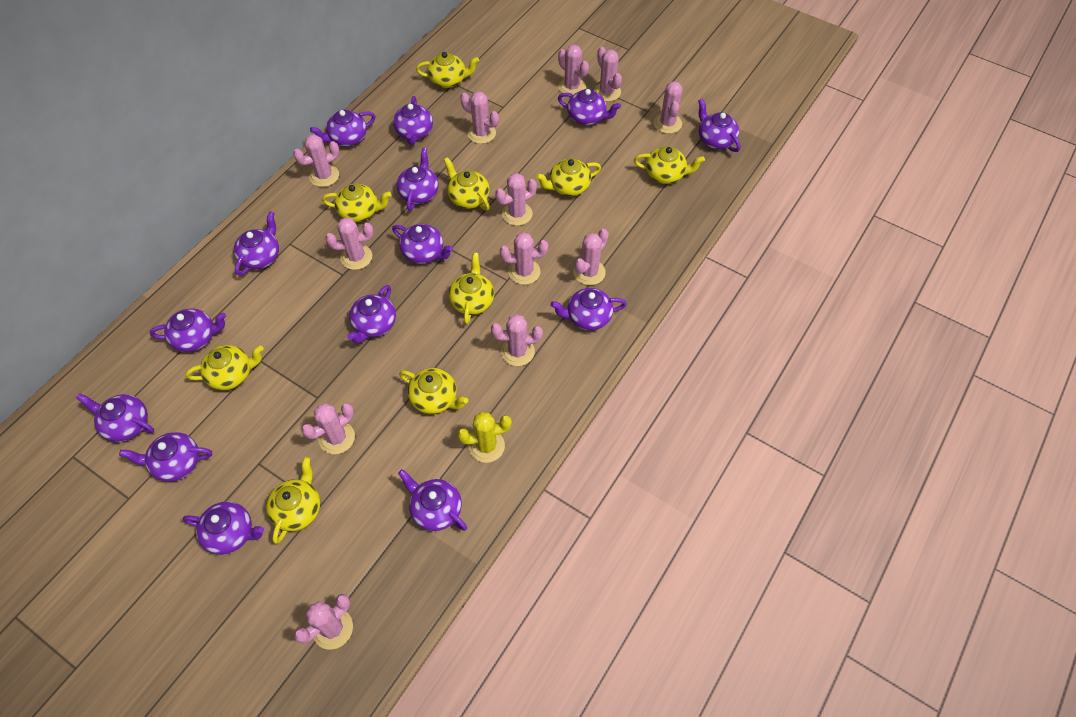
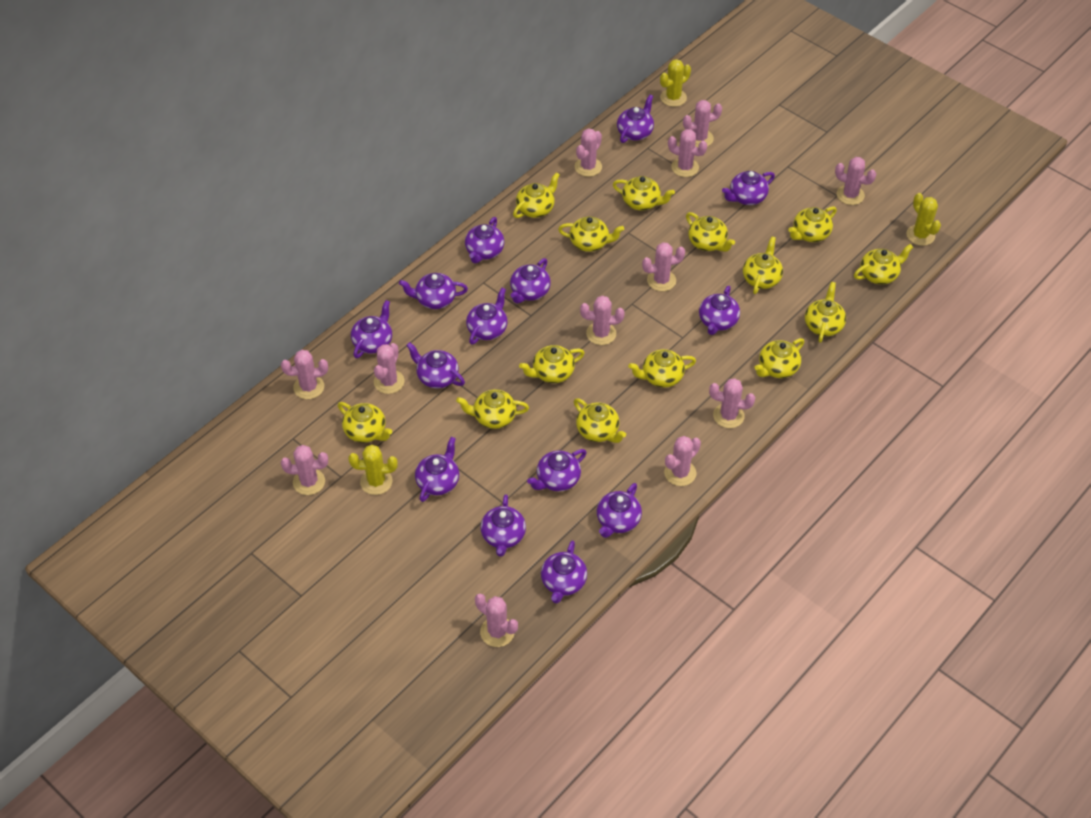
yellow cactus: 1 -> 3
yellow teapot: 9 -> 14

